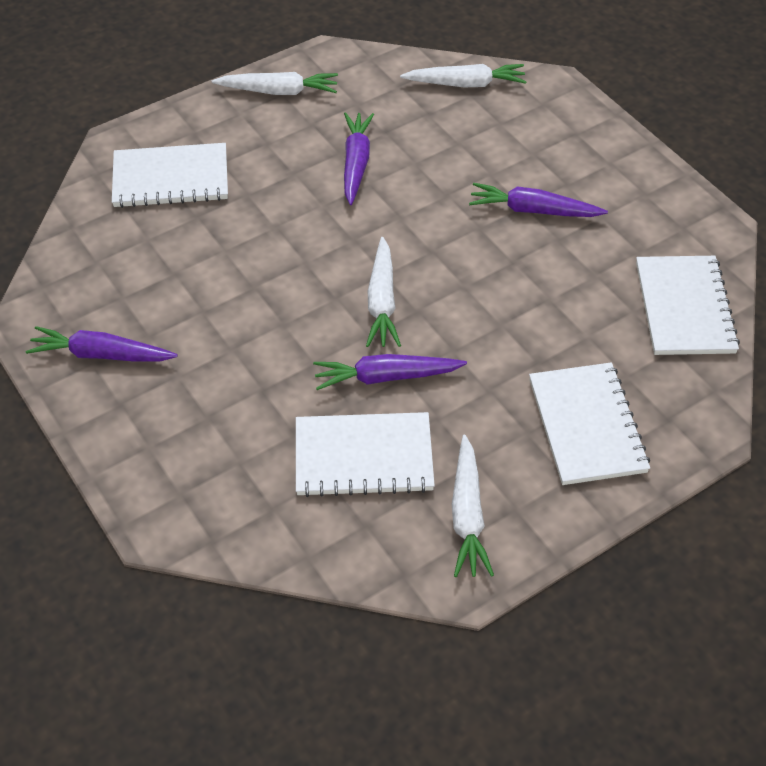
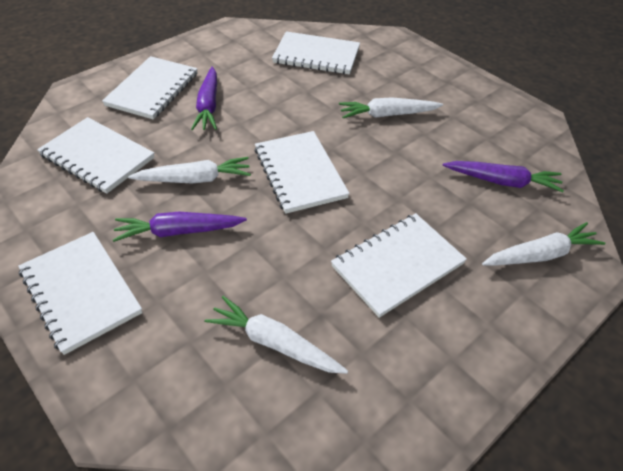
purple carrot: 4 -> 3
white notebook: 4 -> 6

